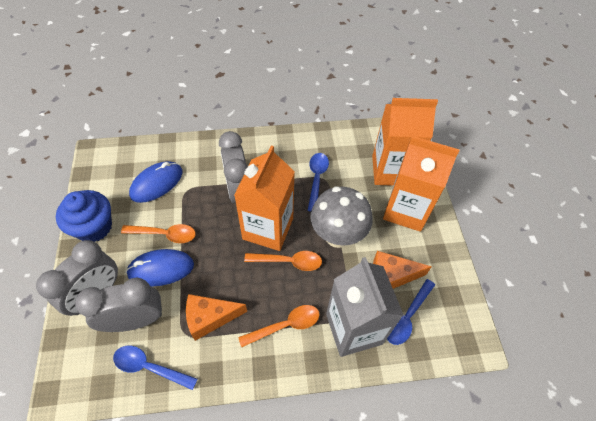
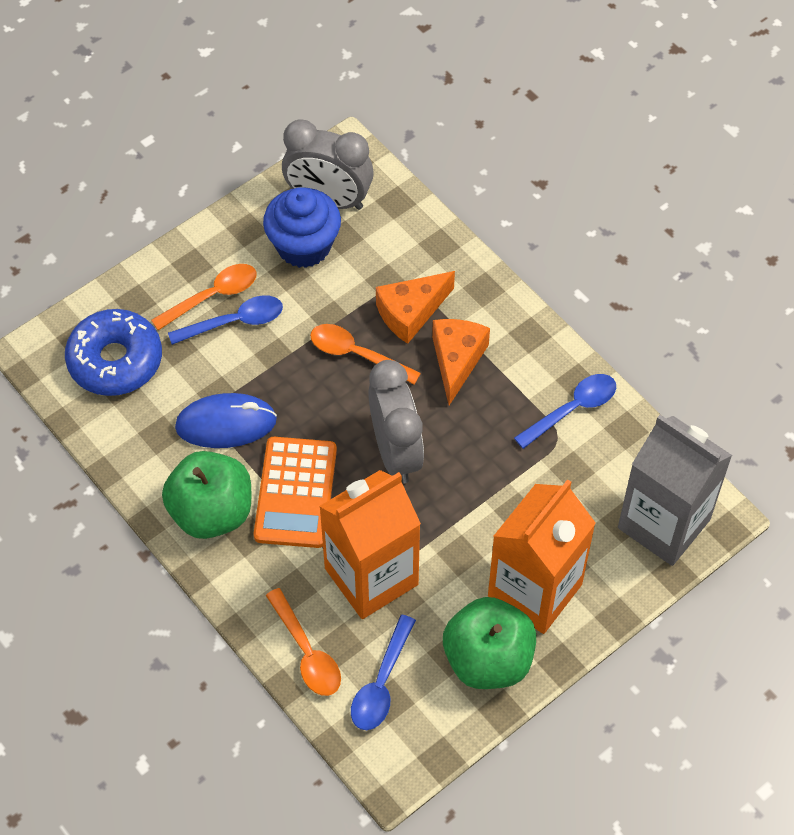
blue donut: 0 -> 1
blue mouse: 2 -> 1
green apple: 0 -> 2
grey clock: 3 -> 2
grey mushroom: 1 -> 0
orange calculator: 0 -> 1
orange carton: 3 -> 2

